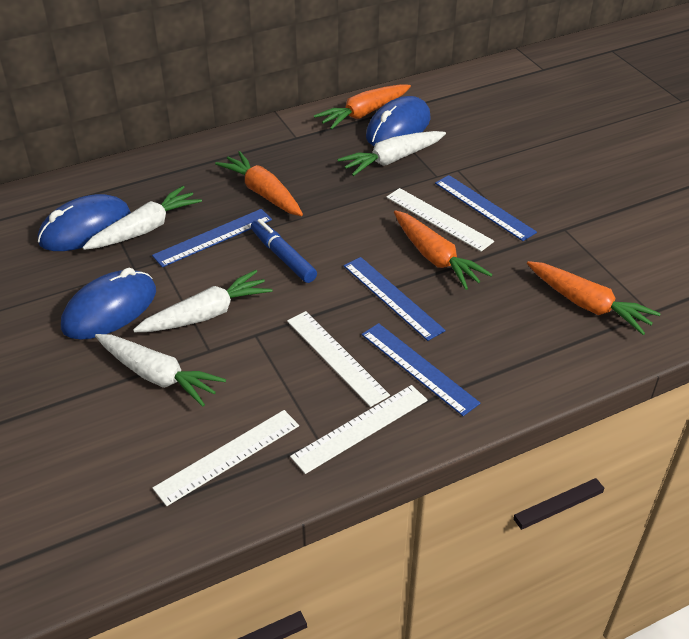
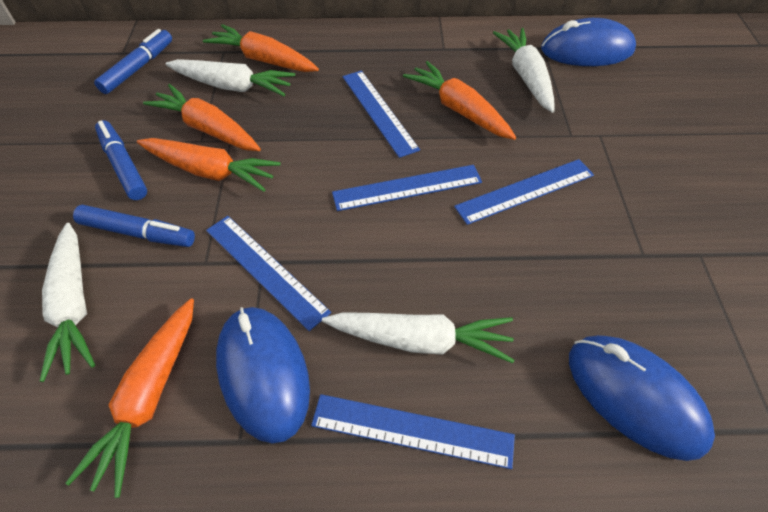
blue marker: 1 -> 3
blue ruler: 4 -> 5
orange carrot: 4 -> 5
white ruler: 4 -> 0

